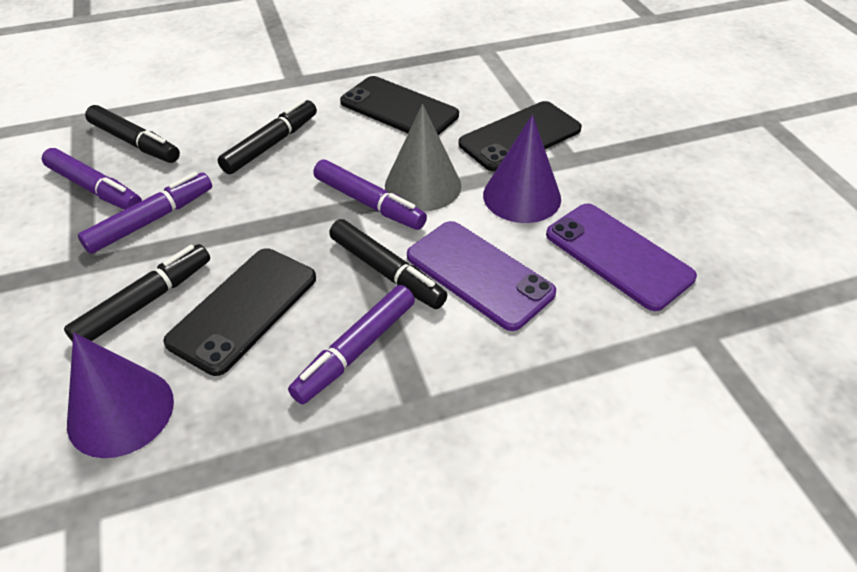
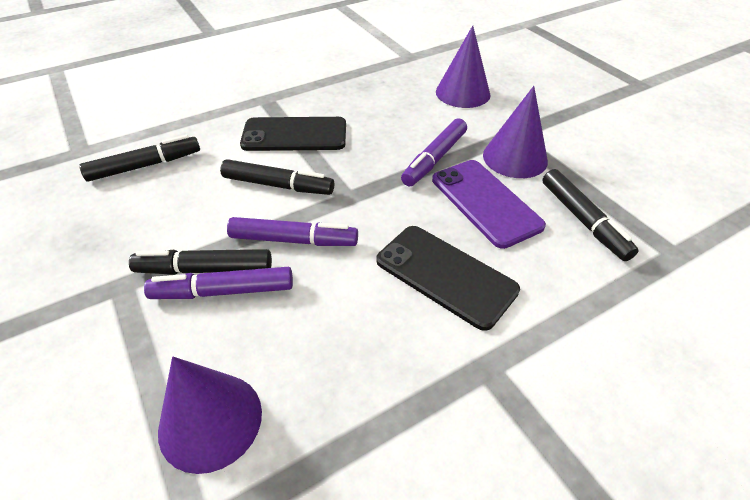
black phone: 3 -> 2
grey cone: 1 -> 0
purple cone: 2 -> 3
purple marker: 4 -> 3
purple phone: 2 -> 1

